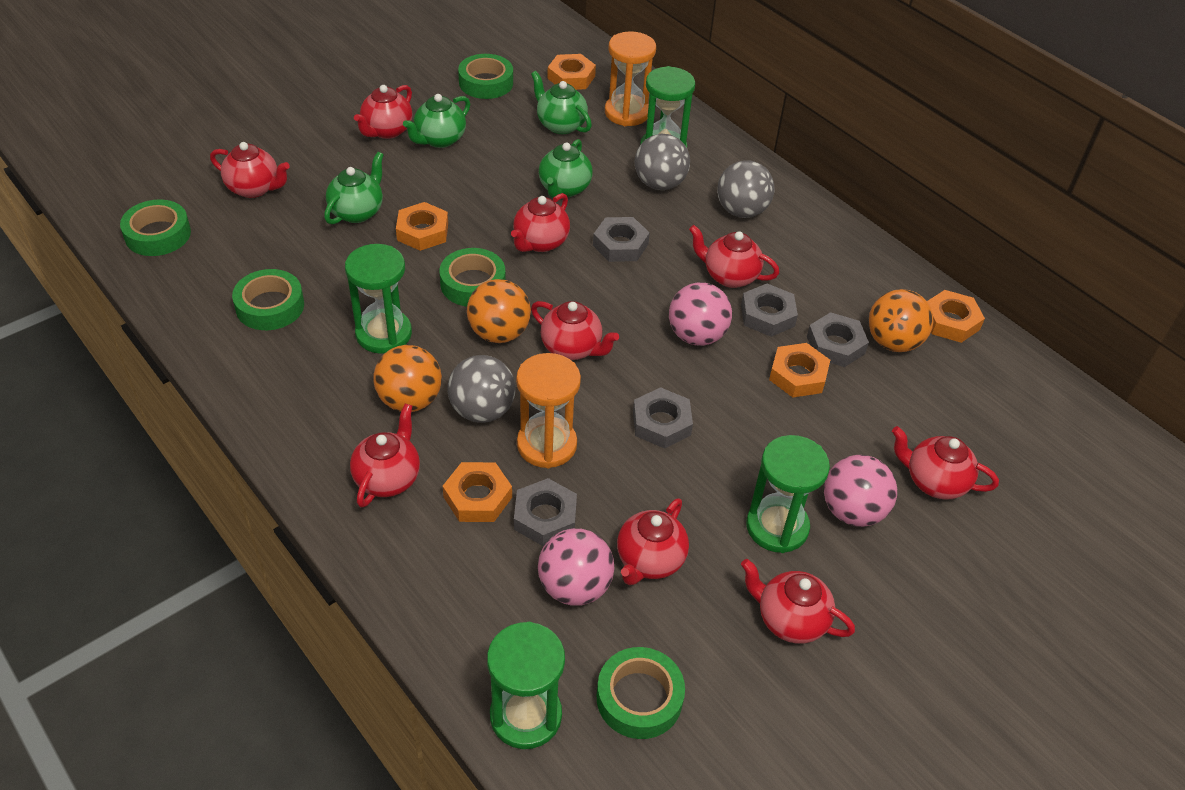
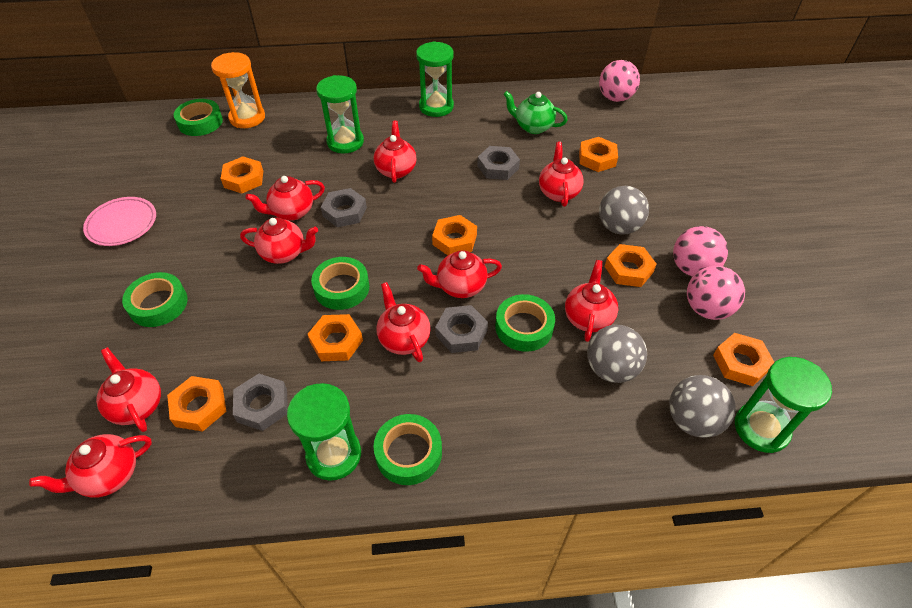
green teapot: 4 -> 1
grey nut: 5 -> 4
orange ball: 3 -> 0
orange hourglass: 2 -> 1
orange nut: 5 -> 7
pink plate: 0 -> 1

